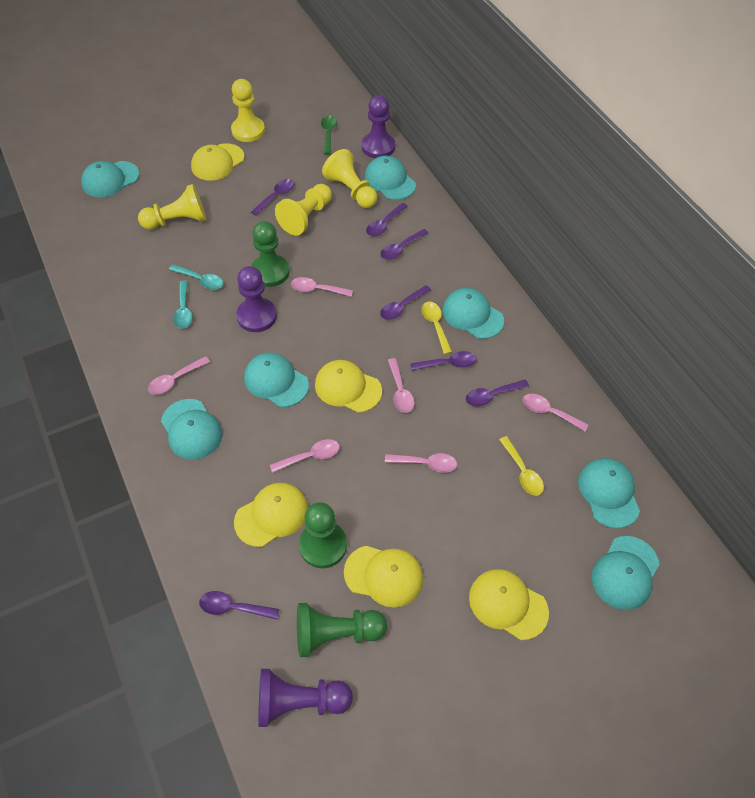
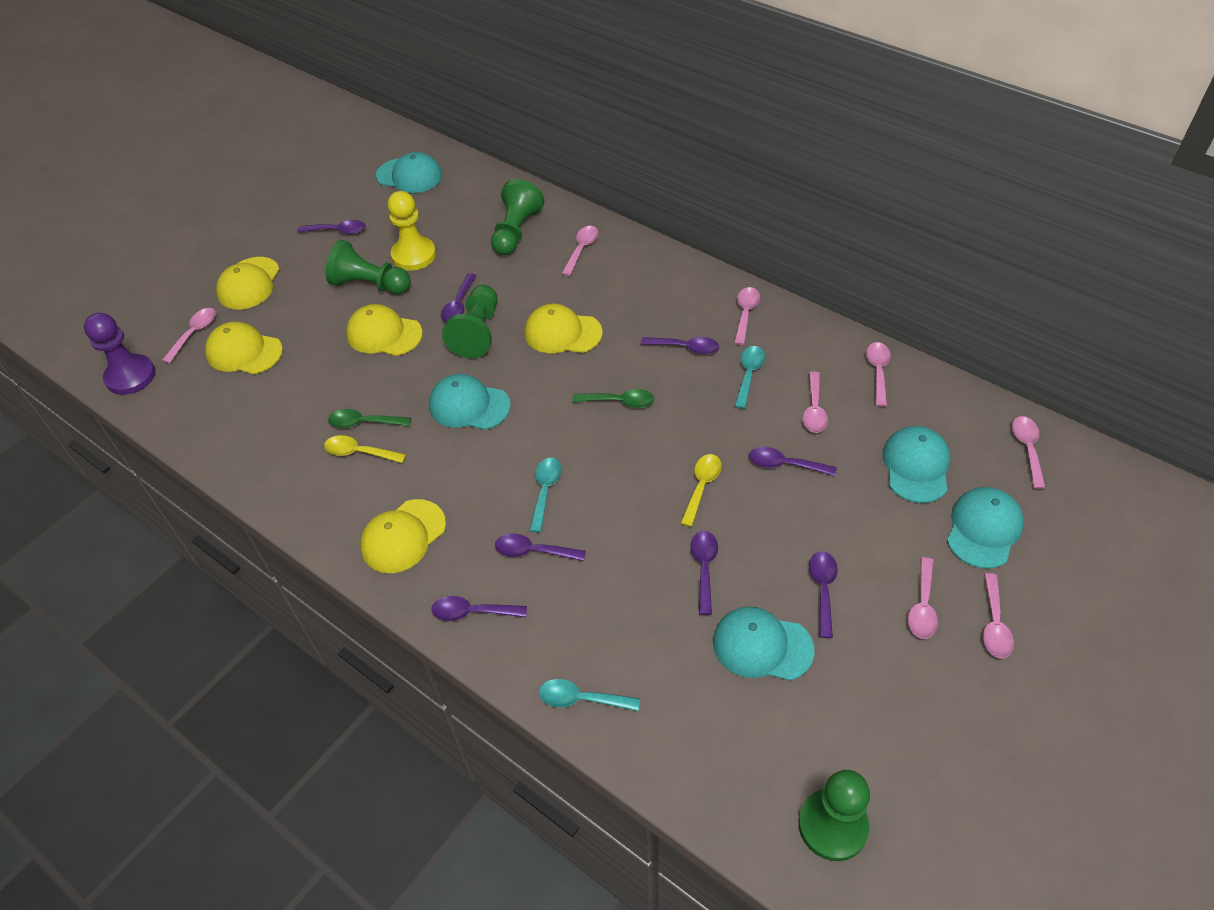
green pawn: 3 -> 4
green spoon: 1 -> 2
pink spoon: 6 -> 8
purple pawn: 3 -> 1
purple spoon: 7 -> 8
turquoise cap: 7 -> 5
turquoise spoon: 2 -> 3
yellow pawn: 4 -> 1

